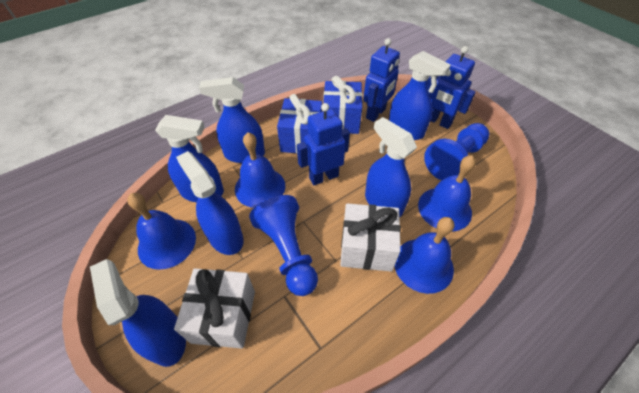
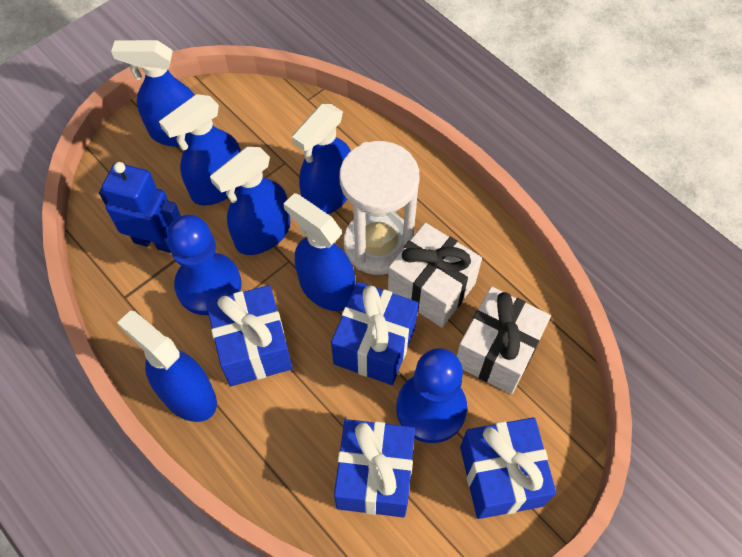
blue bell: 4 -> 0
blue gift: 2 -> 4
blue robot: 3 -> 1
white hourglass: 0 -> 1

